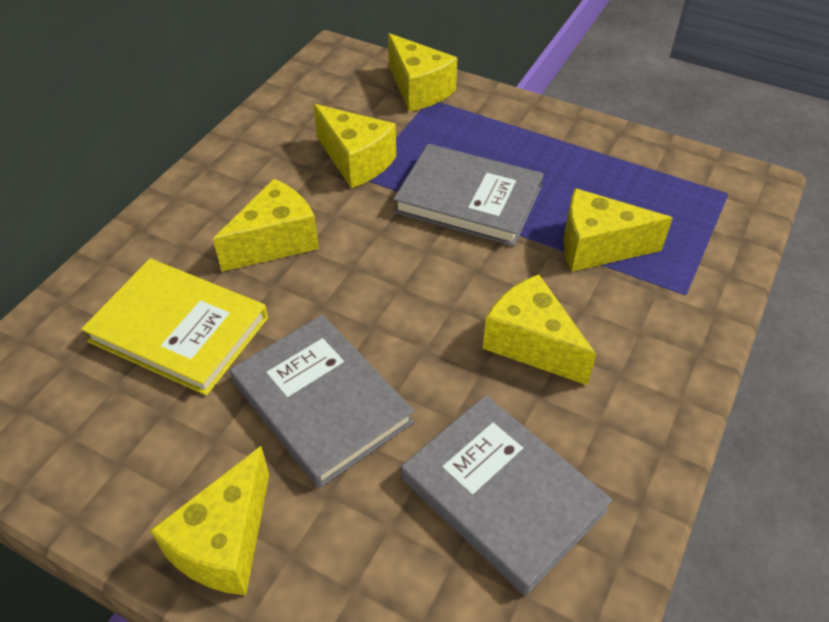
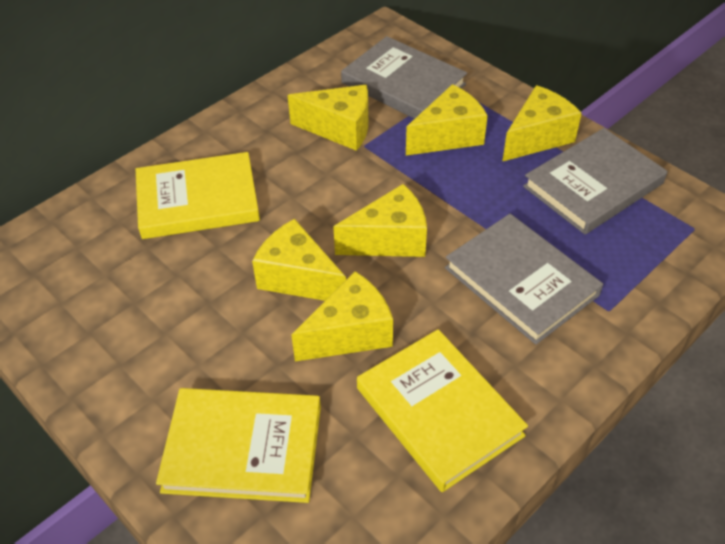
yellow book: 1 -> 3

